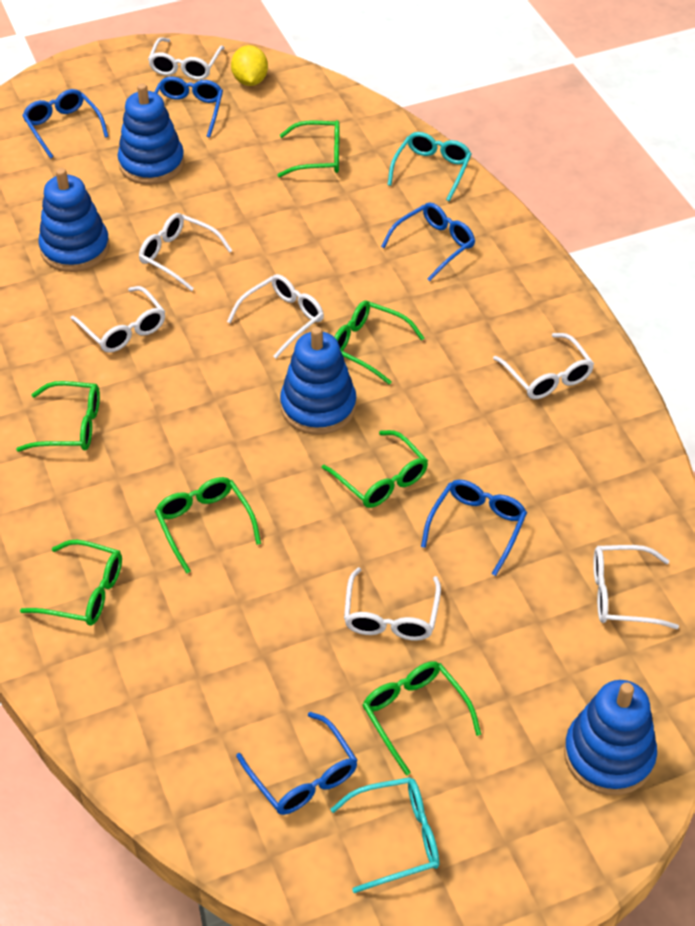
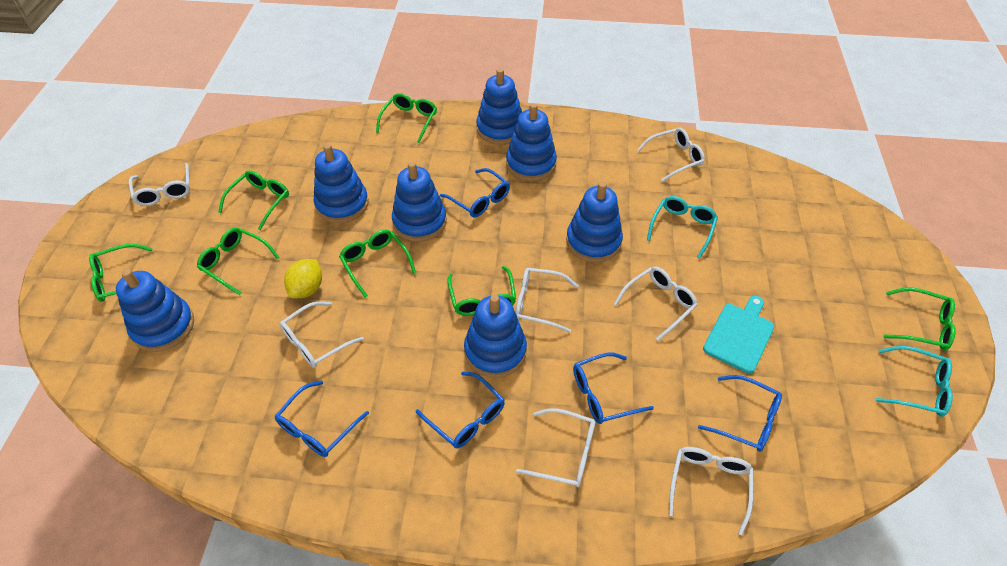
blue stacking toy: 4 -> 7
turquoise cutting board: 0 -> 1

